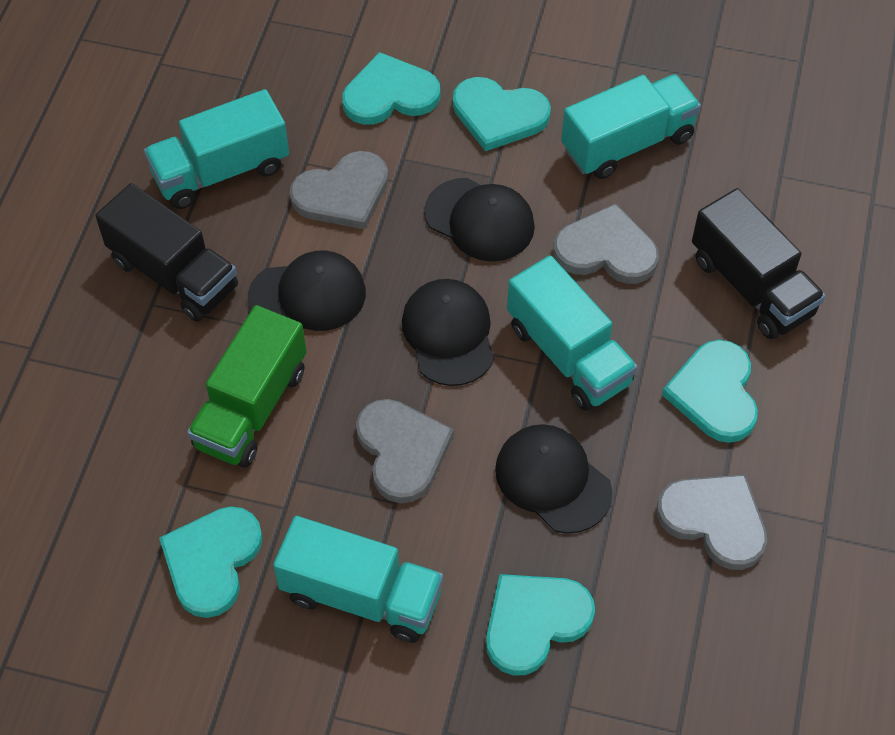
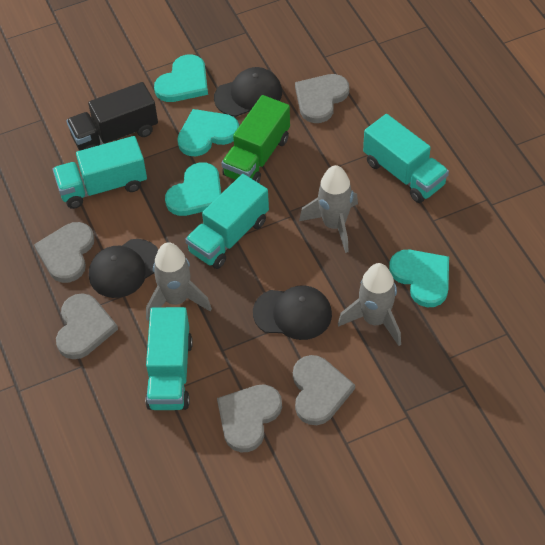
black cap: 4 -> 3
black truck: 2 -> 1
grey heart: 4 -> 5
grey rocket: 0 -> 3
turquoise heart: 5 -> 4

